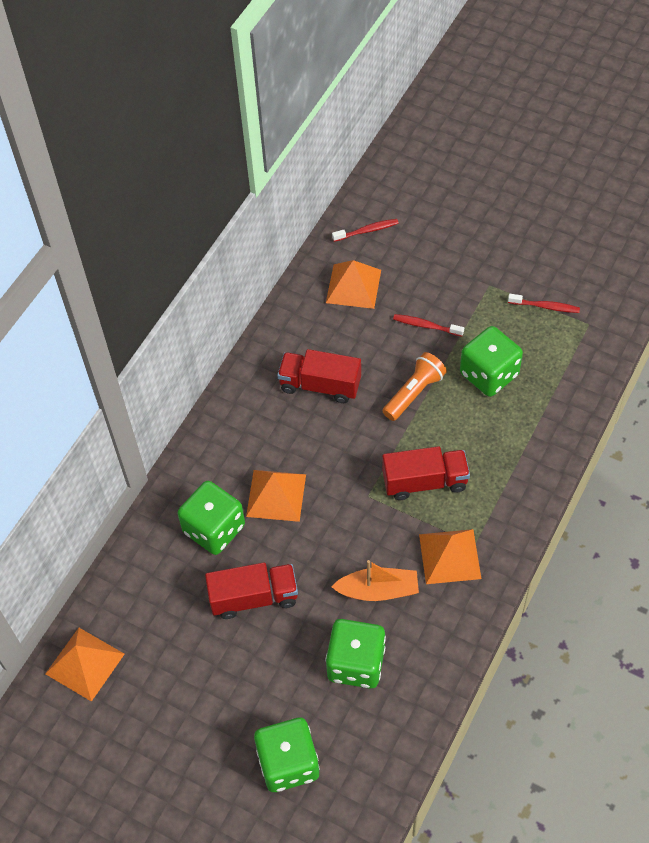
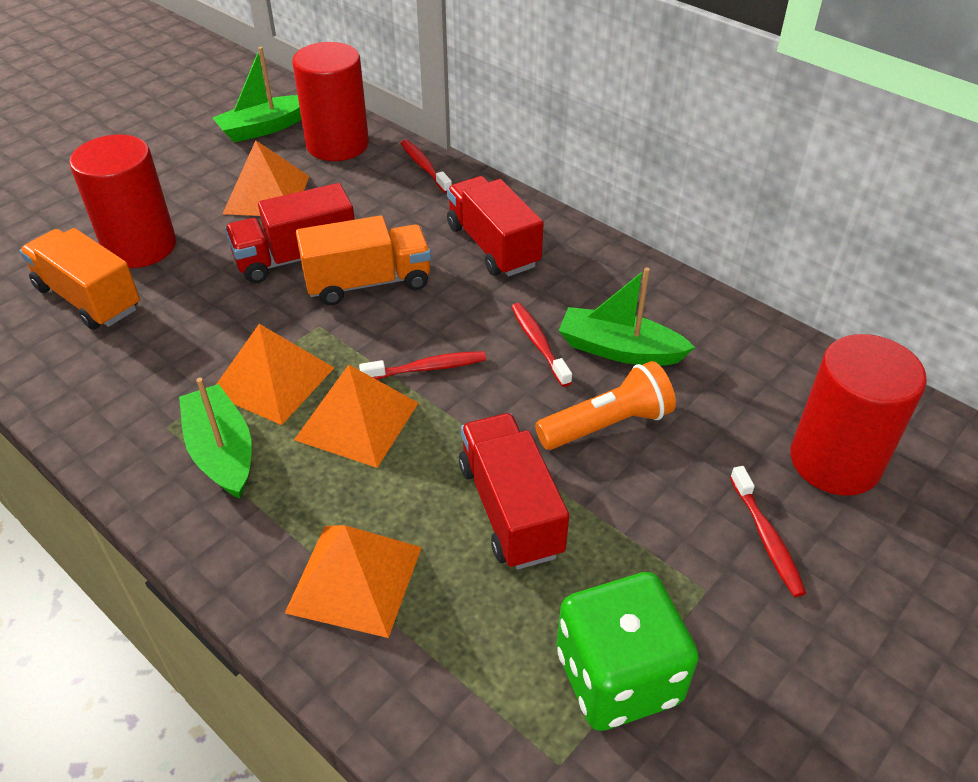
green boat: 0 -> 3
green dice: 4 -> 1
orange boat: 1 -> 0
orange truck: 0 -> 2
red cylinder: 0 -> 3
red toothbrush: 3 -> 4

